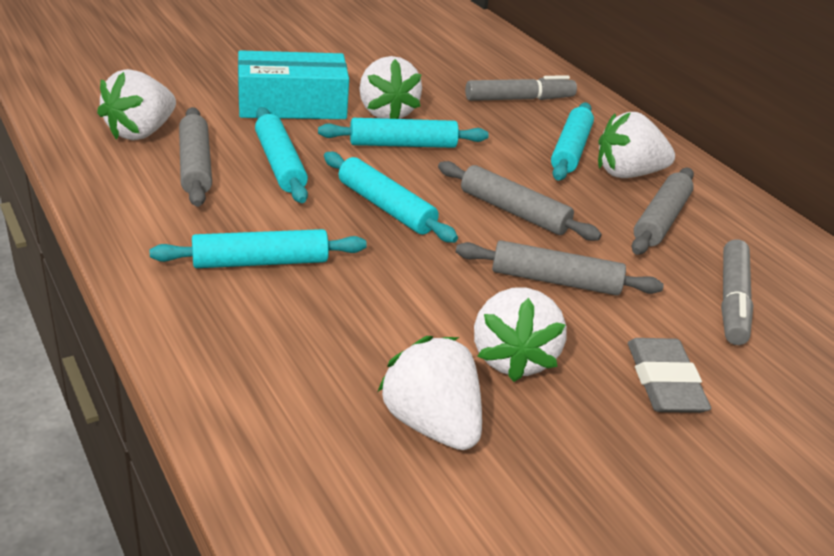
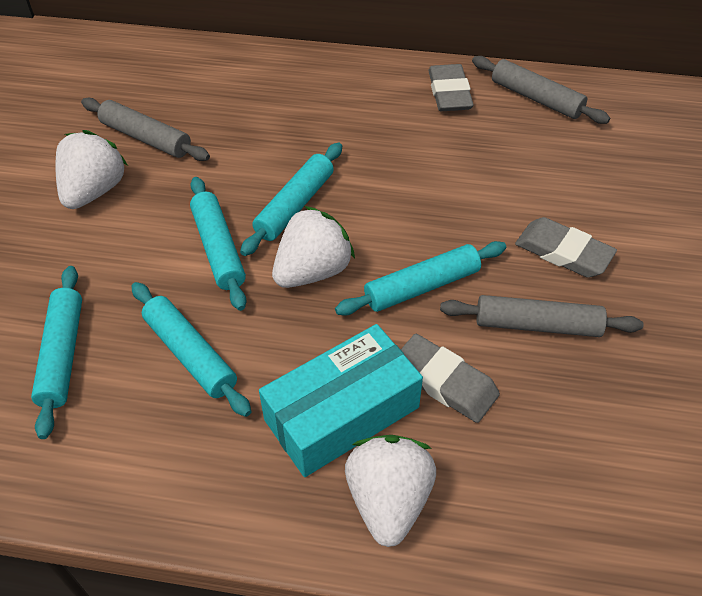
grey eraser: 1 -> 3
grey marker: 2 -> 0
grey rolling pin: 4 -> 3
white strawberry: 5 -> 3

